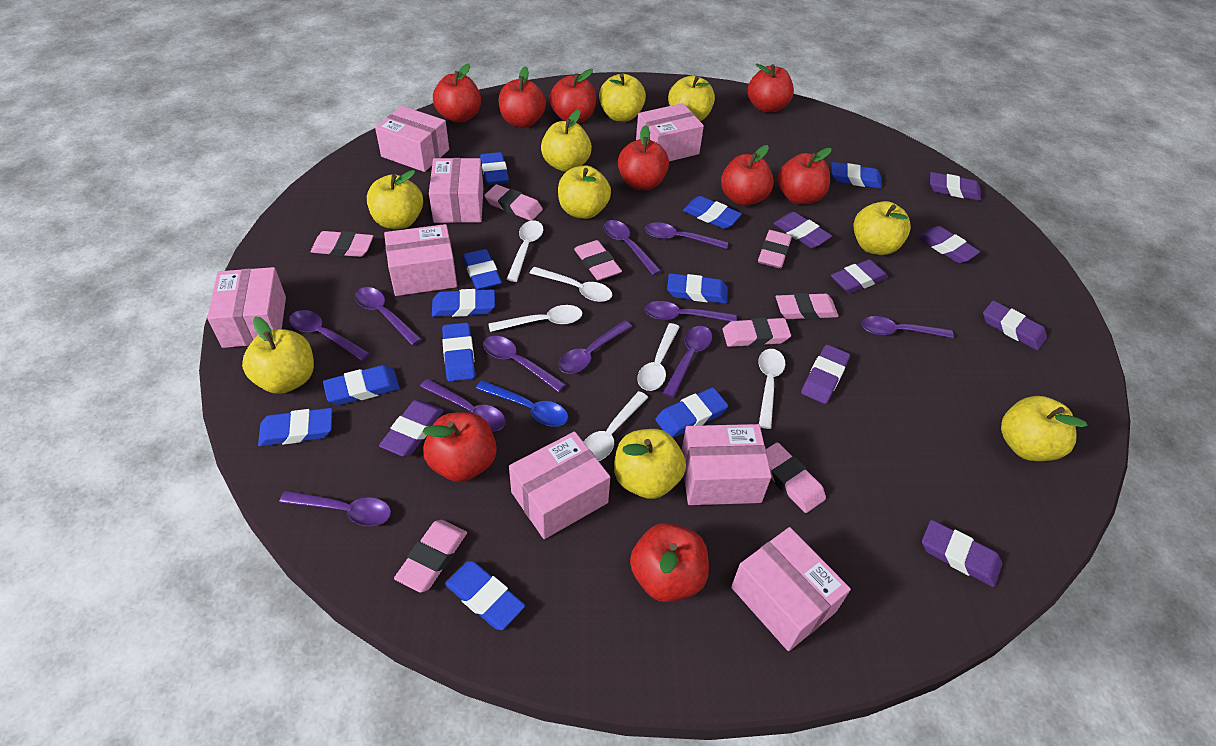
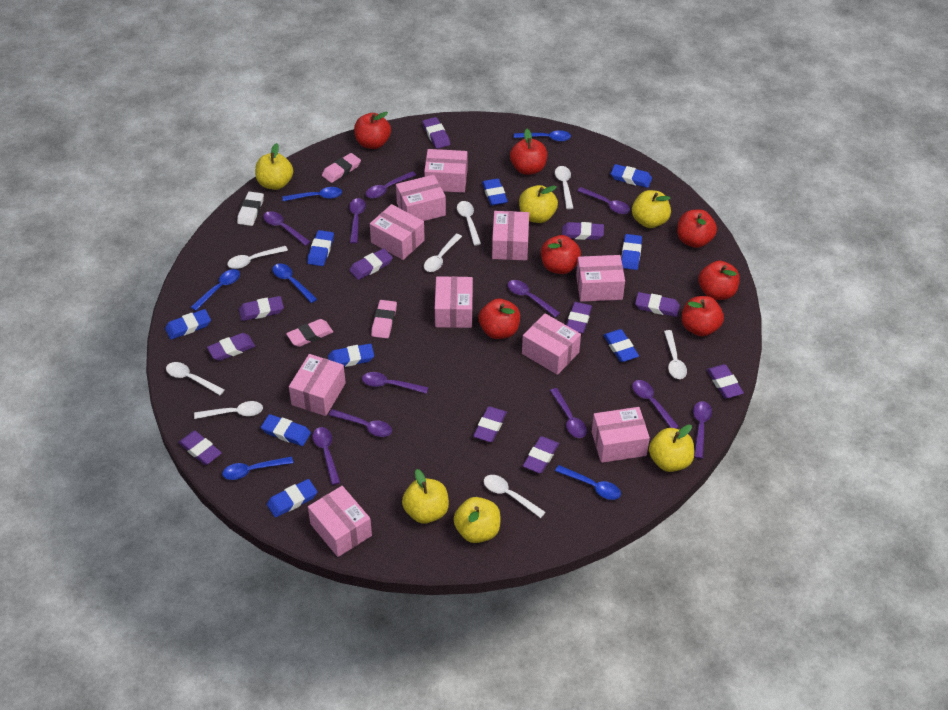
blue eraser: 11 -> 9
blue spoon: 1 -> 6
pink box: 8 -> 10
pink eraser: 8 -> 3
purple eraser: 8 -> 11
red apple: 9 -> 7
white eraser: 0 -> 1
white spoon: 6 -> 8
yellow apple: 9 -> 6

